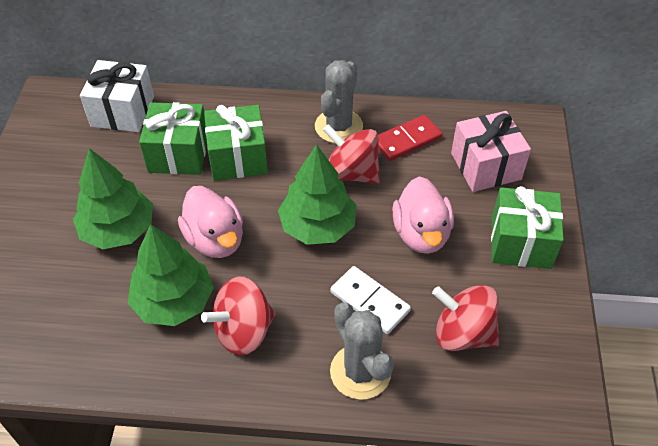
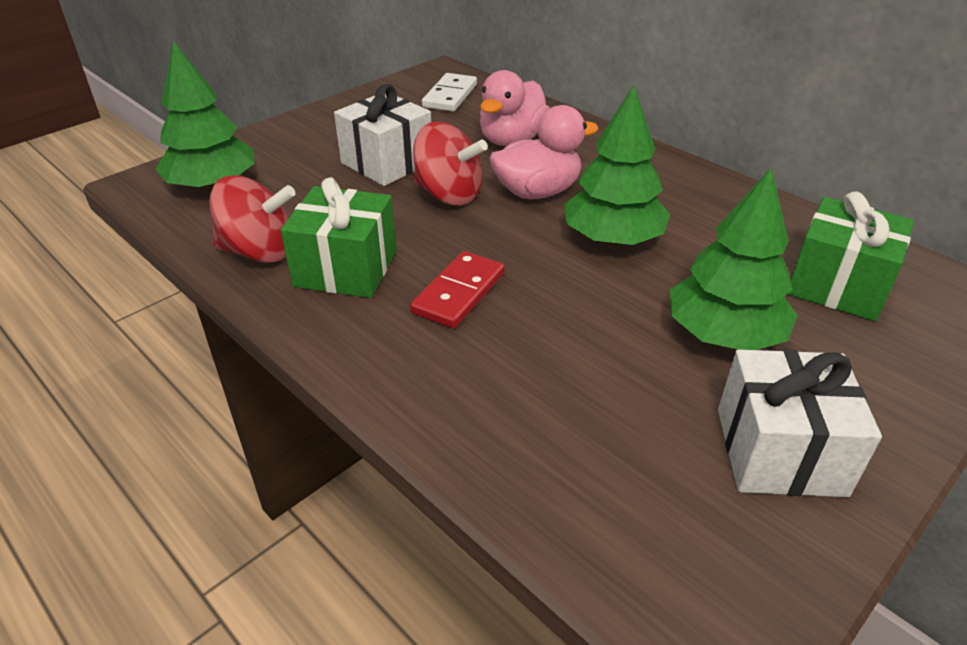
green gift: 3 -> 2
grey cactus: 2 -> 0
pink gift: 1 -> 0
red spinning top: 3 -> 2
white gift: 1 -> 2

